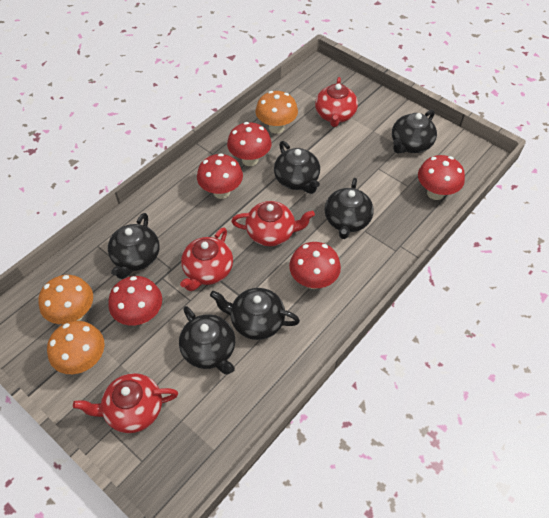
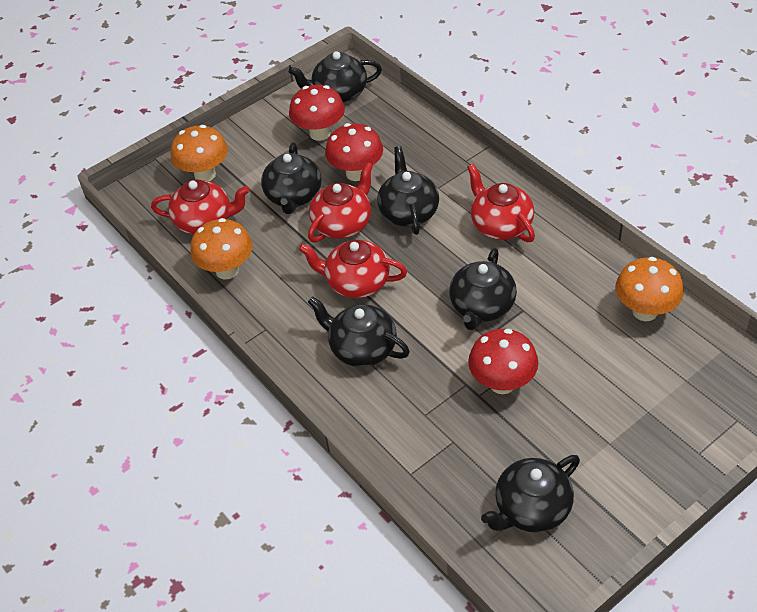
red mushroom: 5 -> 3

